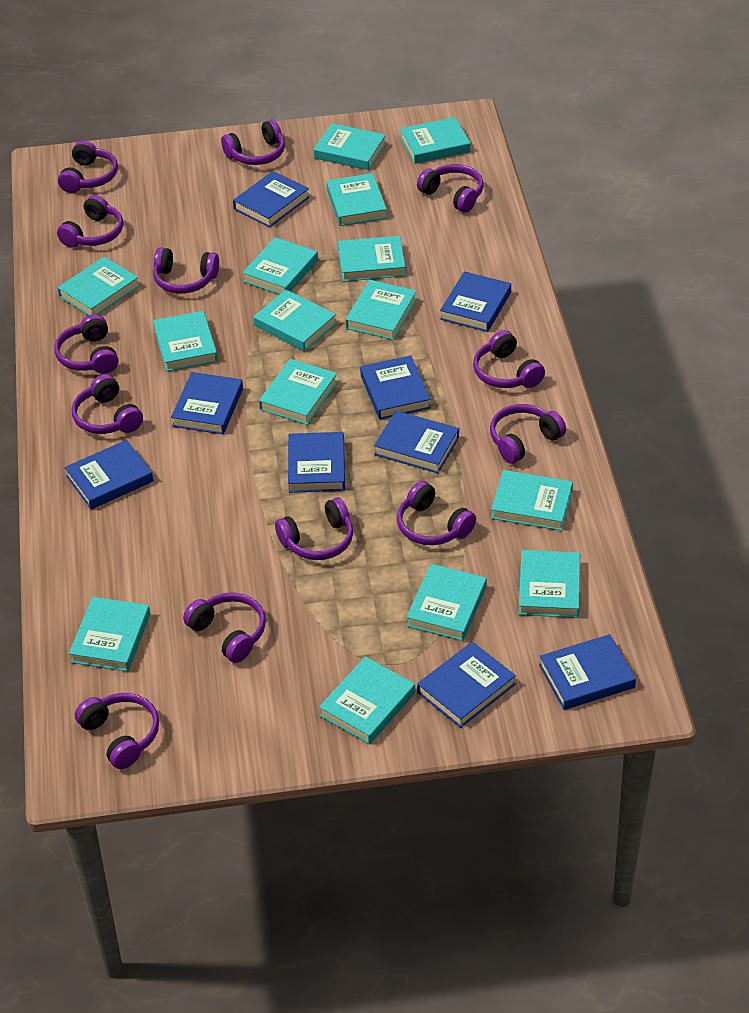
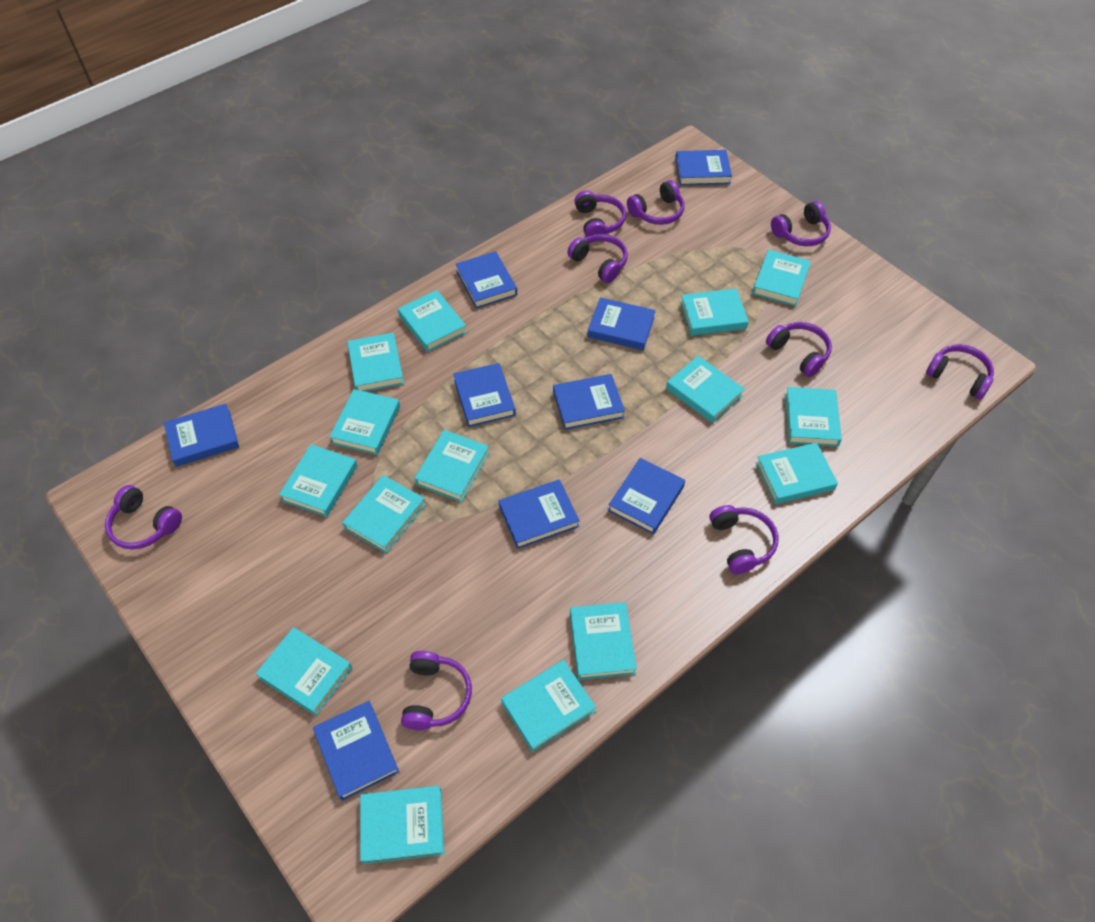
purple headphones: 13 -> 9

